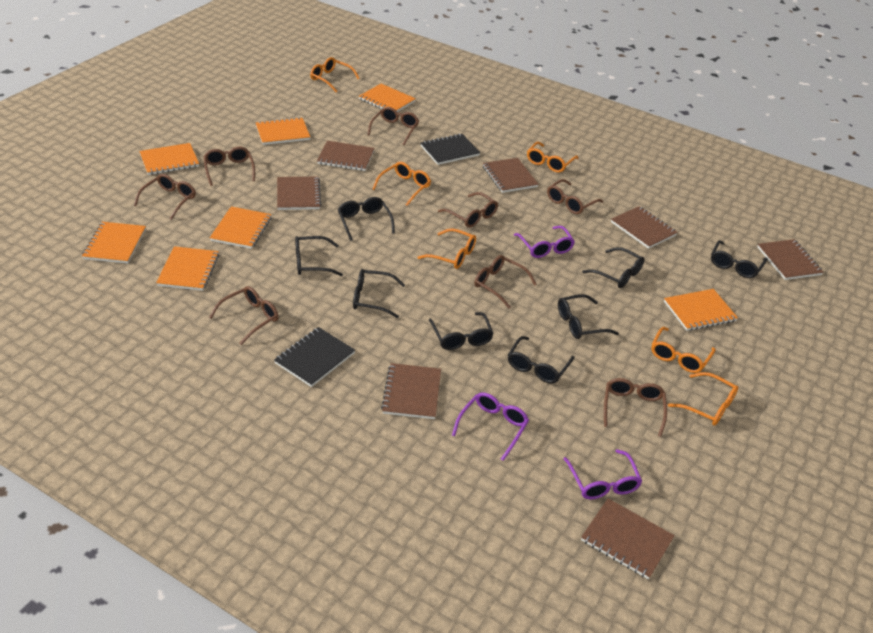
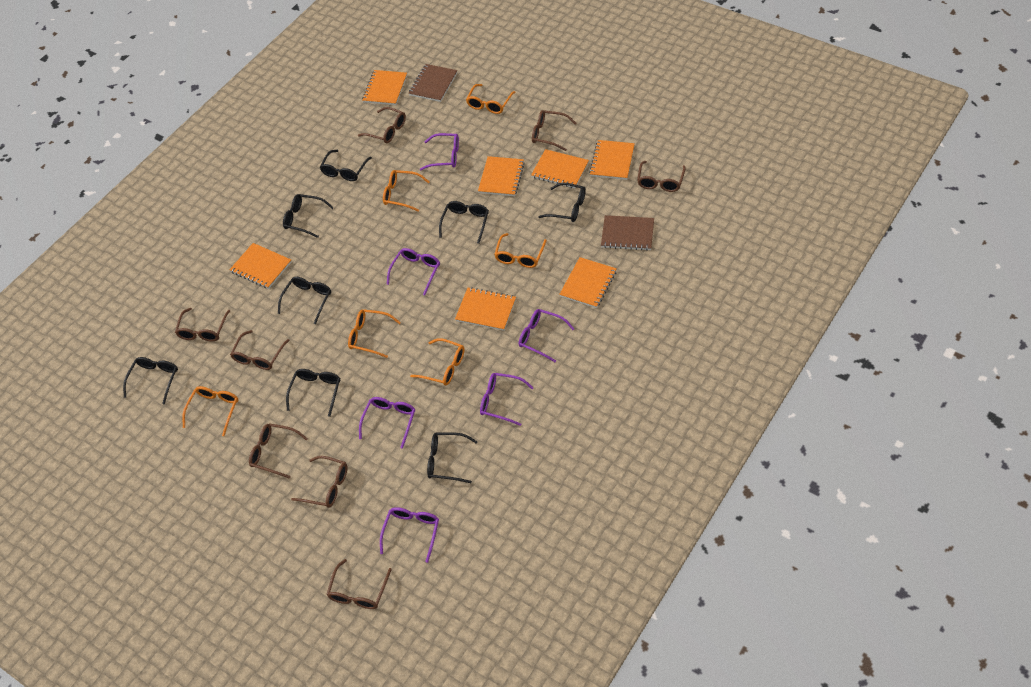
black notebook: 2 -> 0
brown notebook: 7 -> 2
purple glasses: 3 -> 6

